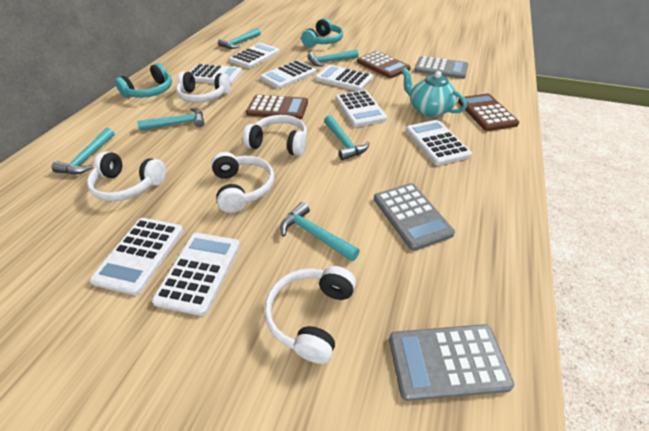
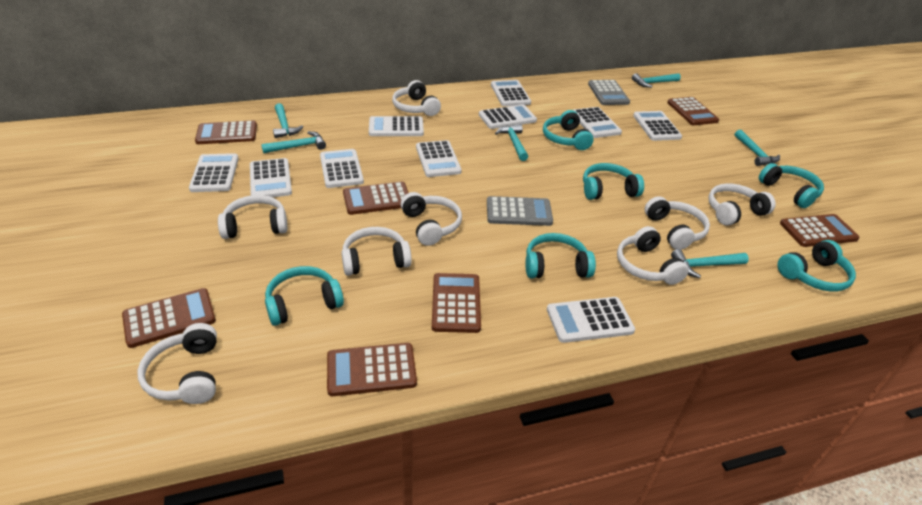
brown calculator: 3 -> 7
grey calculator: 3 -> 2
turquoise headphones: 2 -> 6
turquoise teapot: 1 -> 0
white calculator: 8 -> 10
white headphones: 5 -> 8

